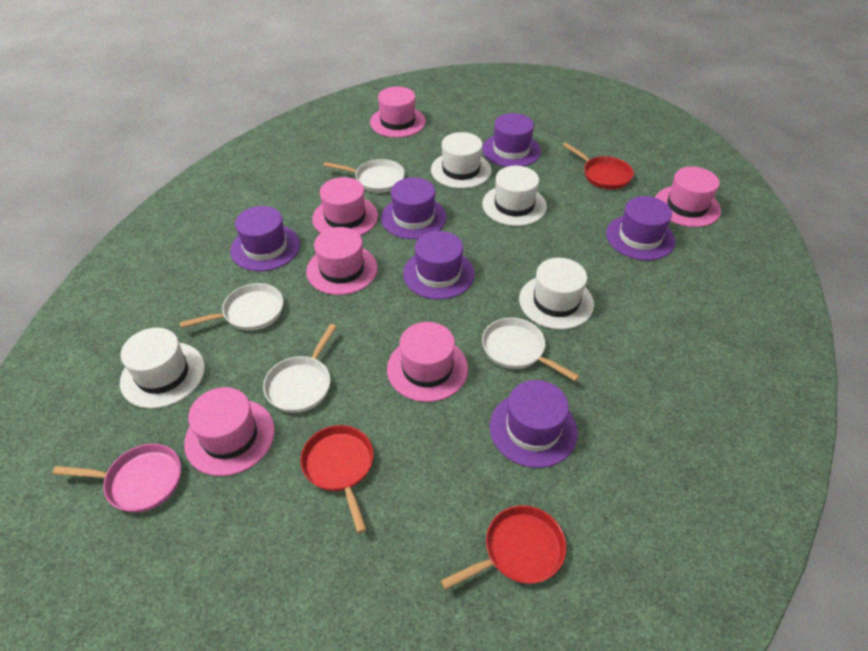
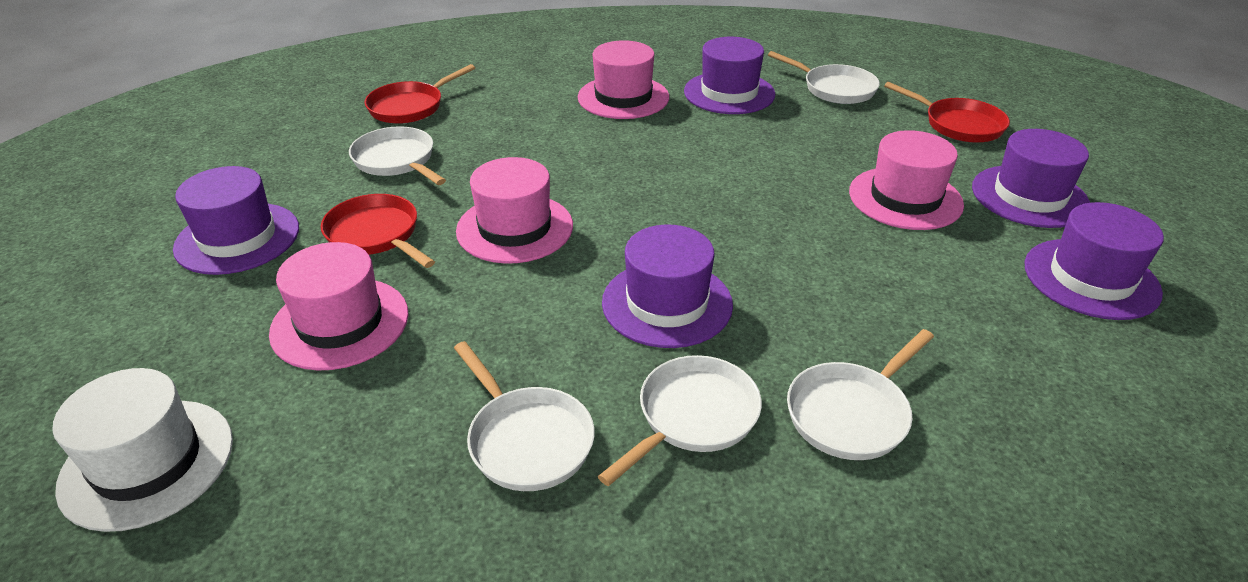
pink hat: 6 -> 4
pink pan: 1 -> 0
purple hat: 6 -> 5
white hat: 4 -> 1
white pan: 4 -> 5

